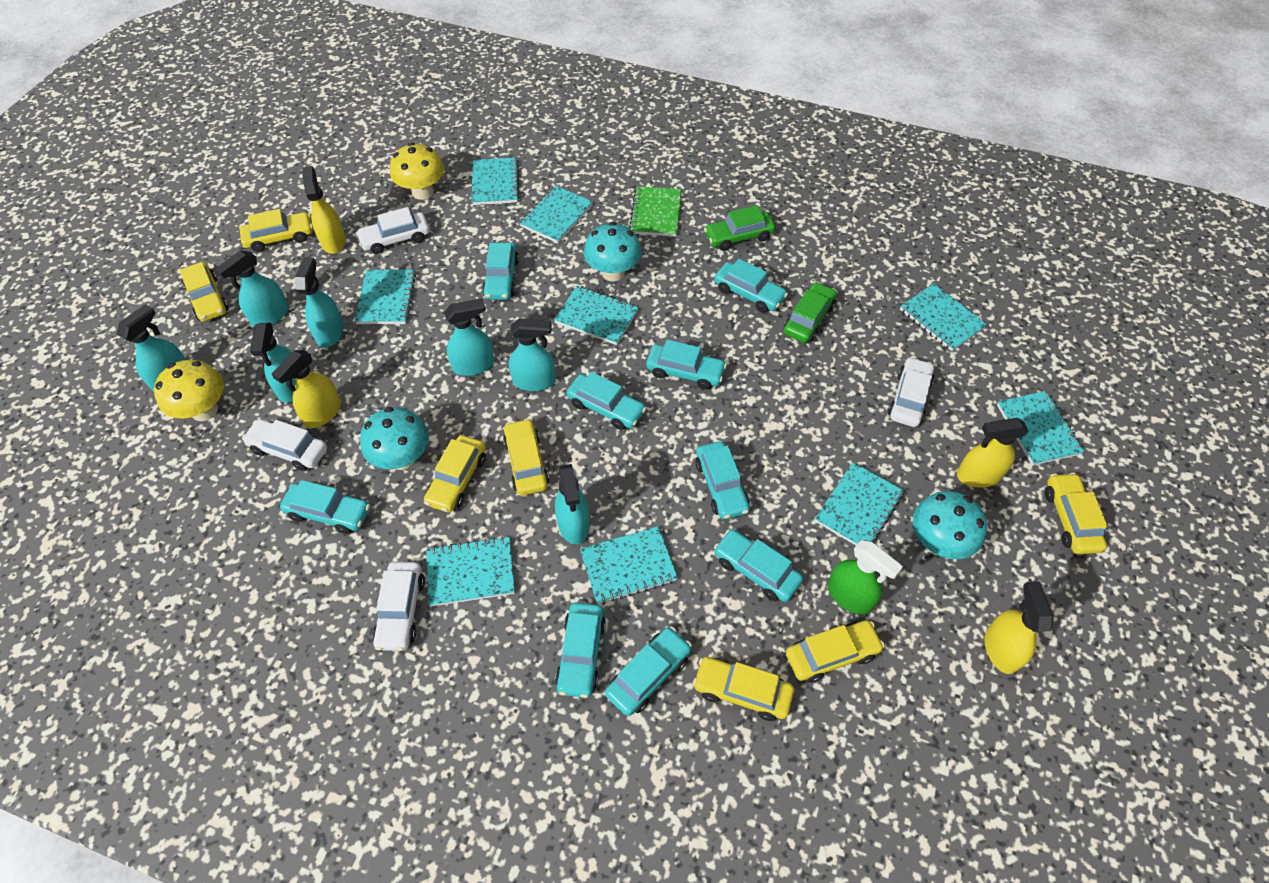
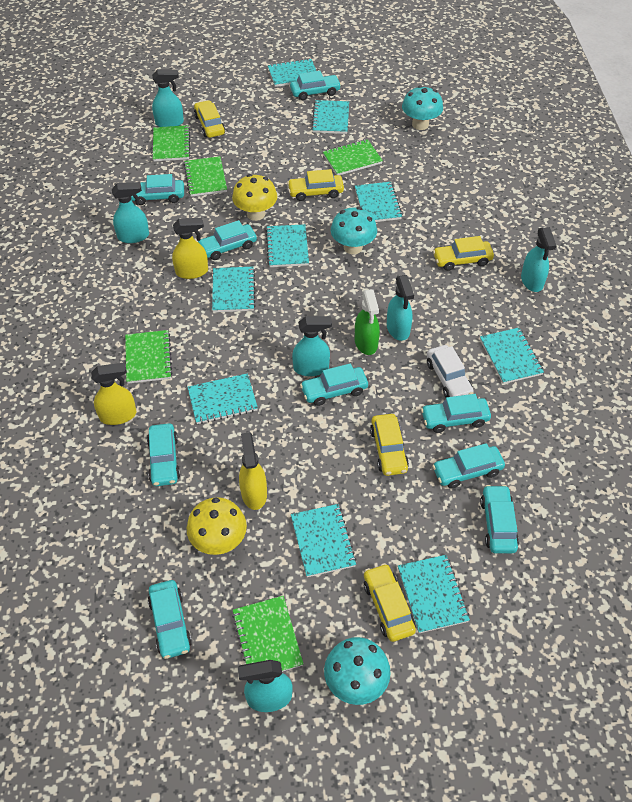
green car: 2 -> 0
green notebook: 1 -> 5
turquoise spray bottle: 7 -> 6
white car: 4 -> 1
yellow car: 7 -> 5
yellow spray bottle: 4 -> 3

